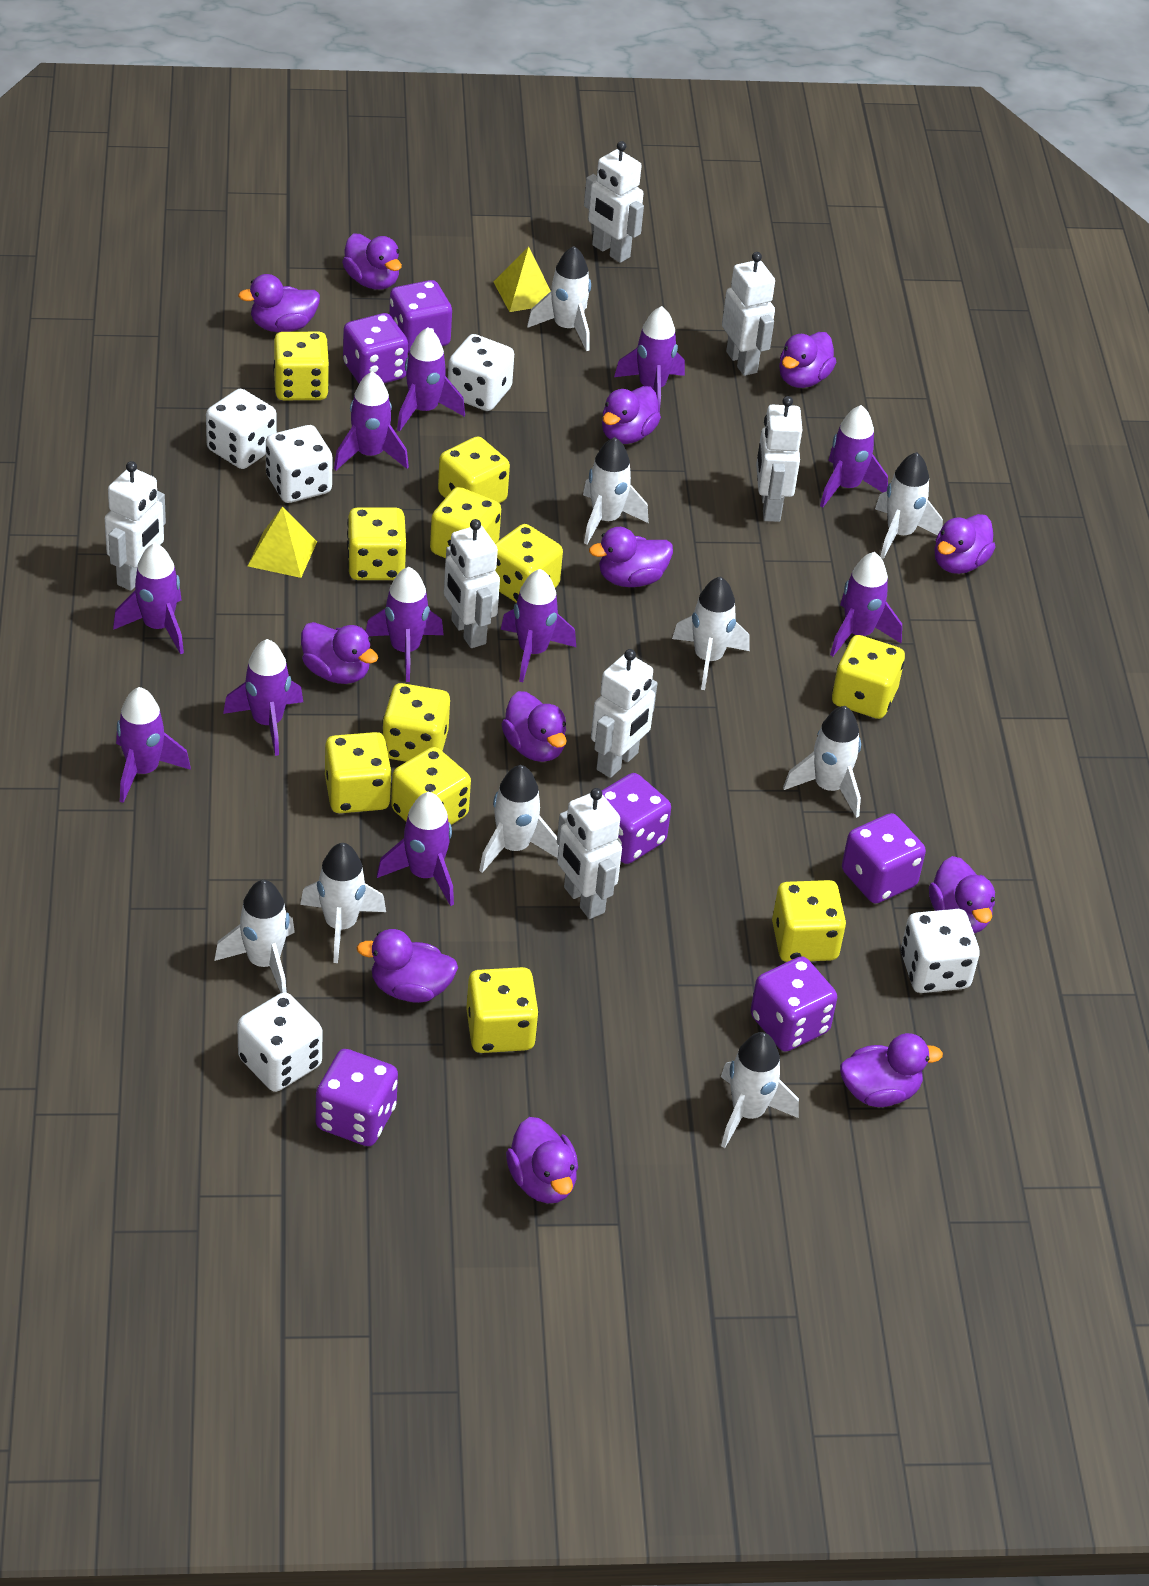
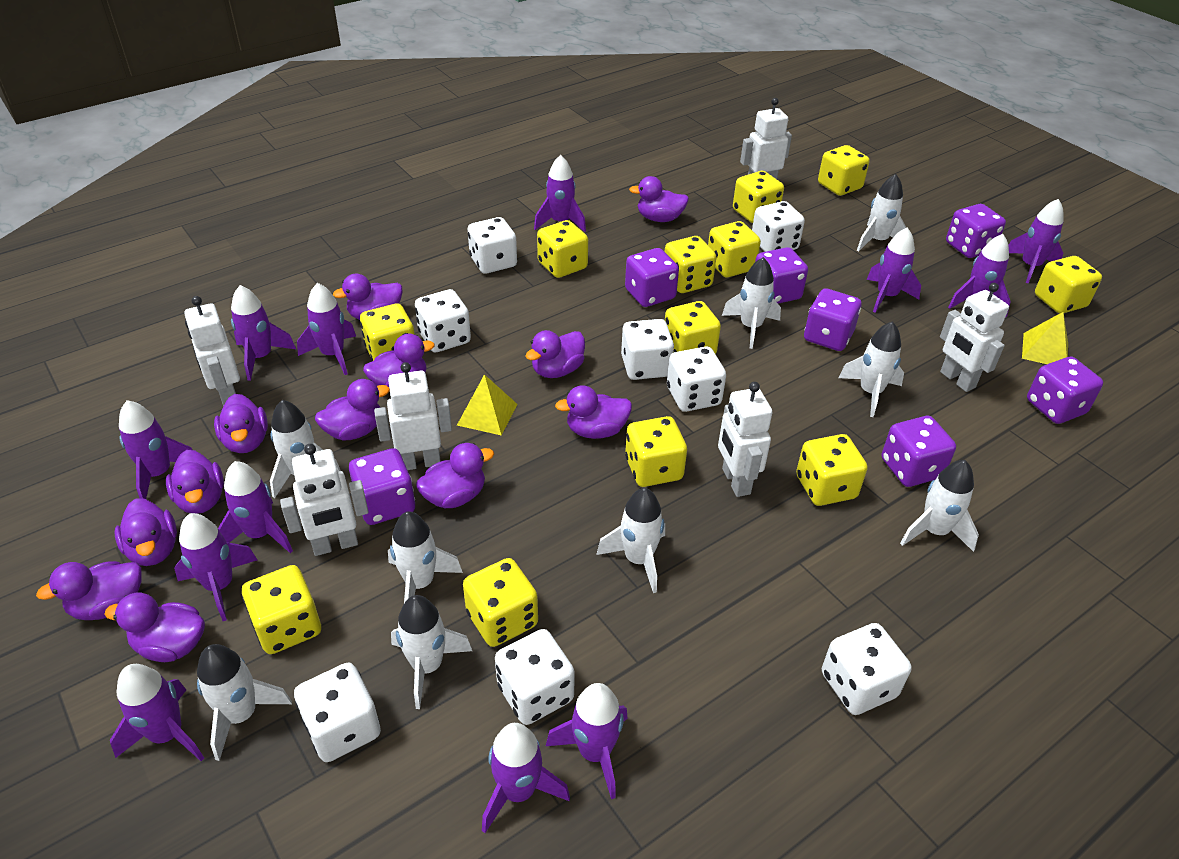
purple dice: 6 -> 7
purple rocket: 11 -> 12
white dice: 5 -> 8
white robot: 7 -> 6
yellow dice: 11 -> 12

